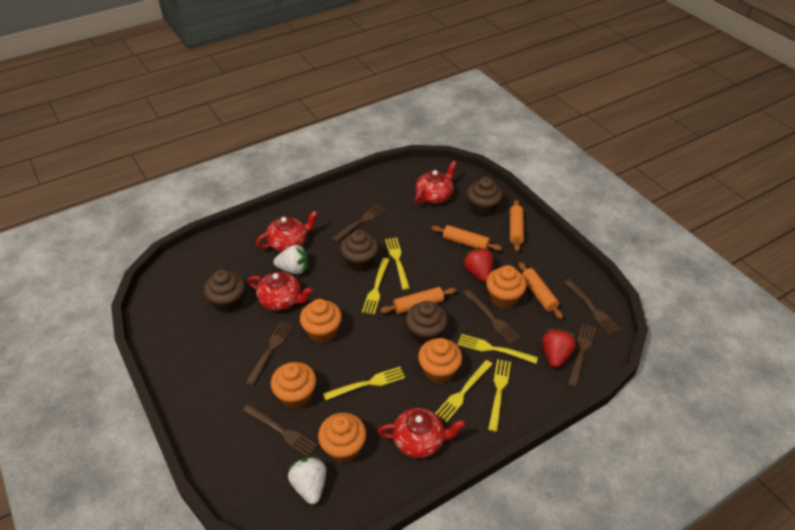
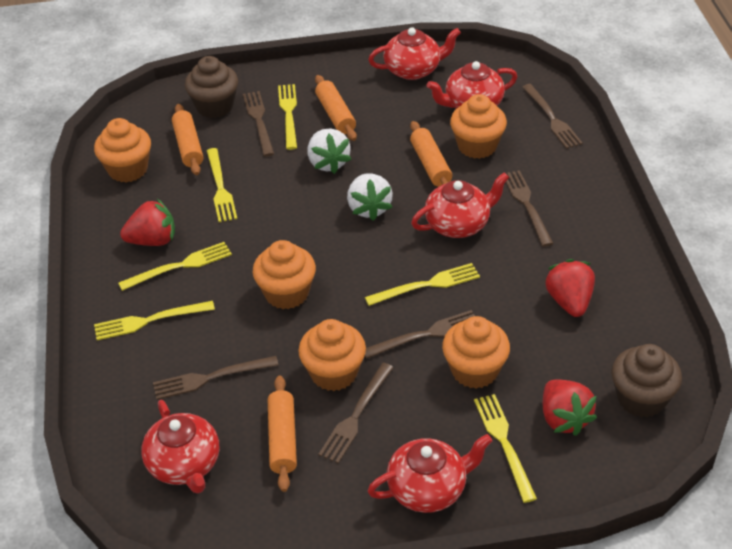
brown cupcake: 4 -> 2
red strawberry: 2 -> 3
red teapot: 4 -> 5

